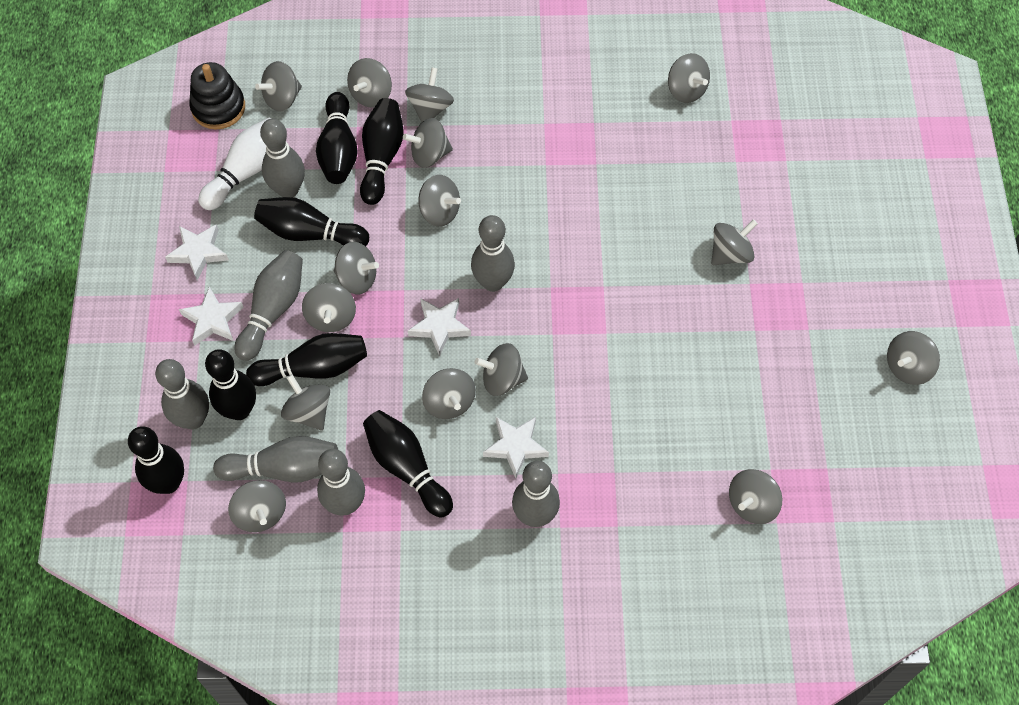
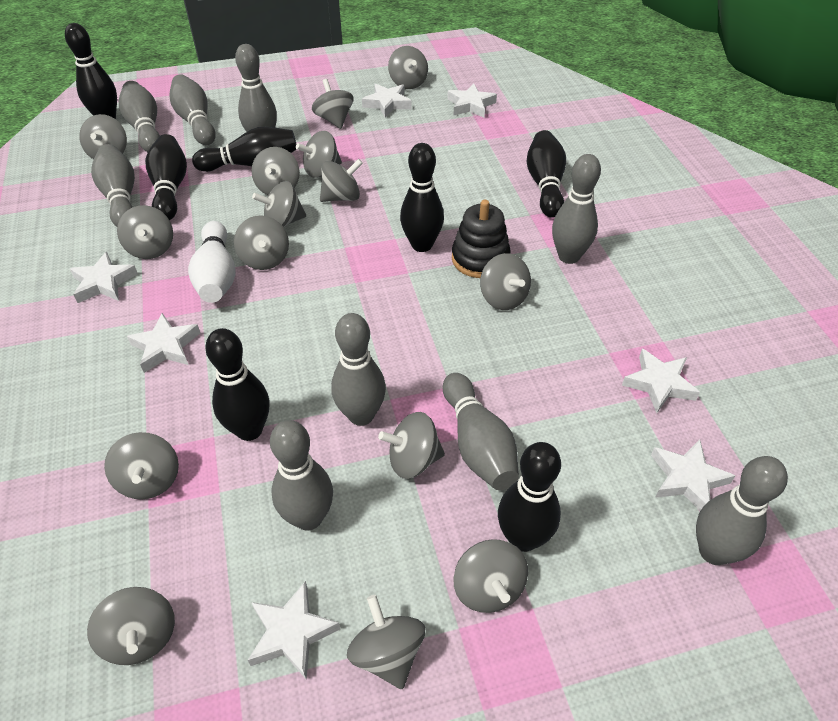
grey bowling pin: 7 -> 9
white star: 4 -> 7

